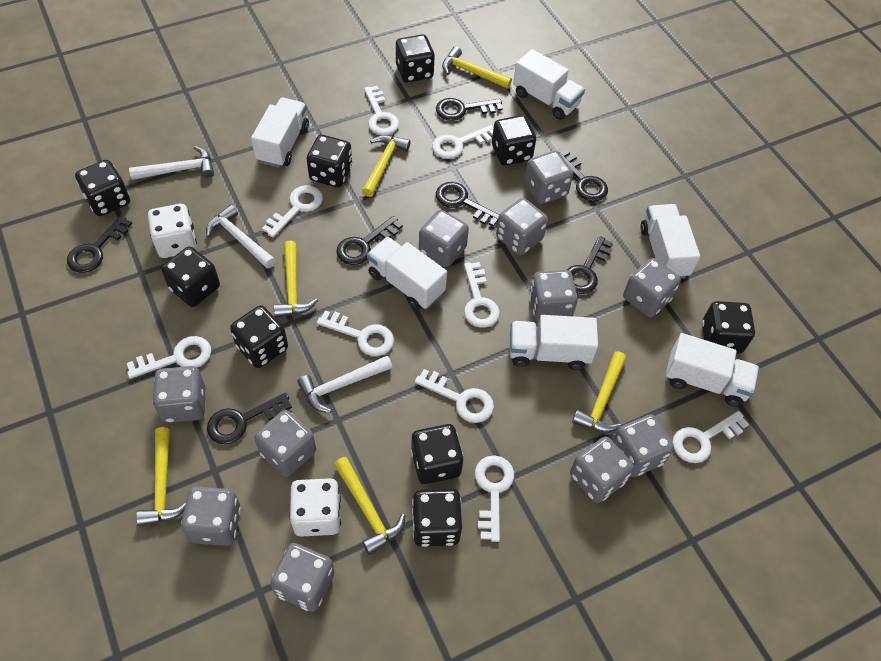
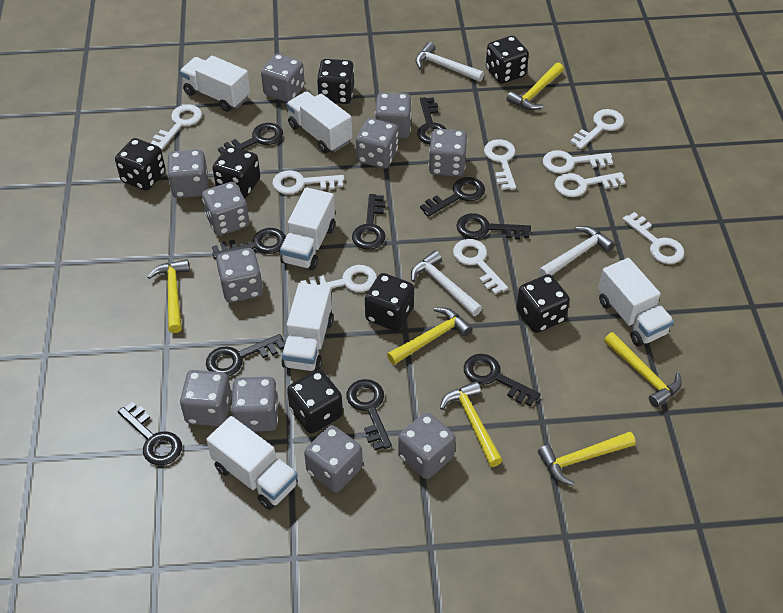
black dice: 9 -> 7
black key: 7 -> 10
white dice: 2 -> 0

